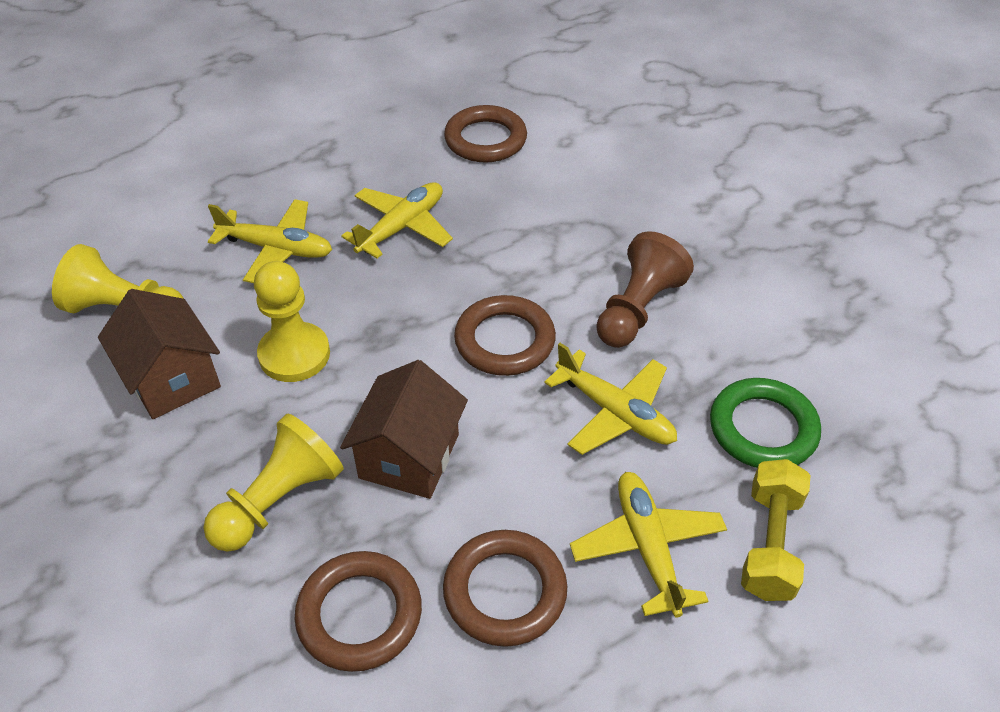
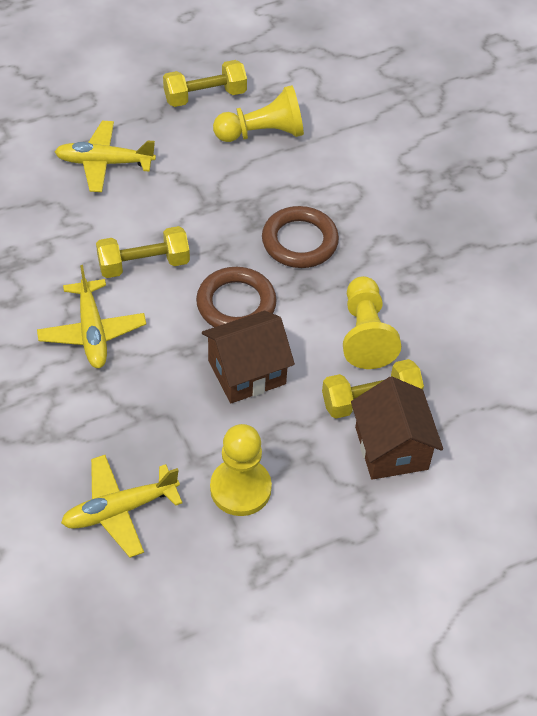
brown pawn: 1 -> 0
brown ring: 4 -> 2
green ring: 1 -> 0
yellow dumbbell: 1 -> 3
yellow plane: 4 -> 3

